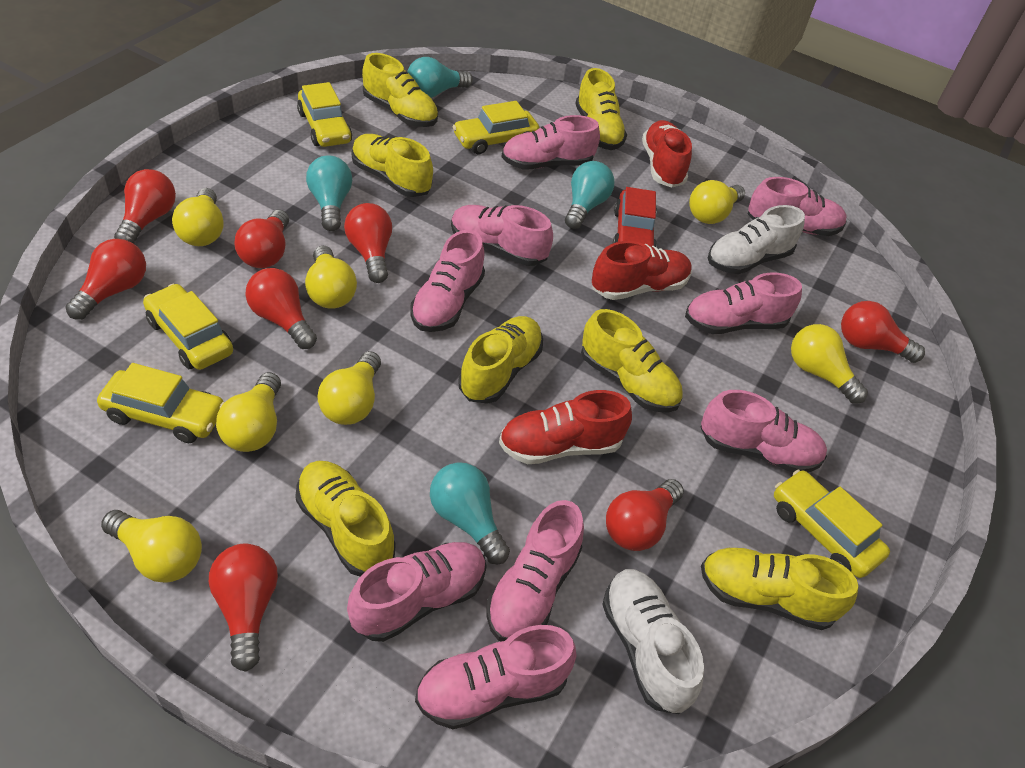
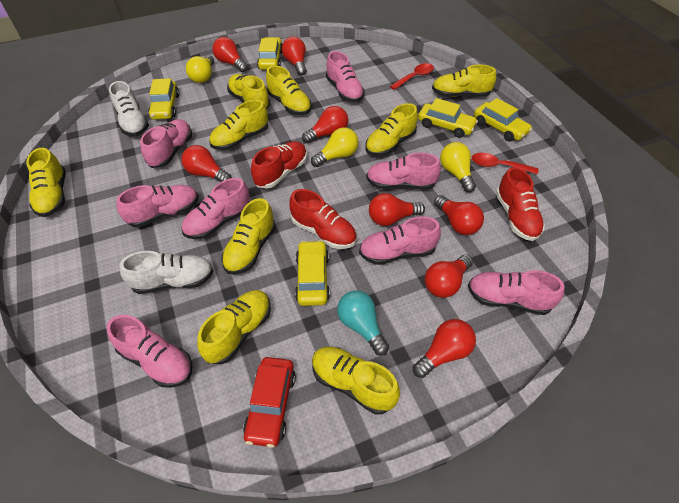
pink shoe: 9 -> 8
red spoon: 0 -> 2
turquoise light bulb: 4 -> 1
yellow light bulb: 7 -> 3
yellow shoe: 7 -> 9

